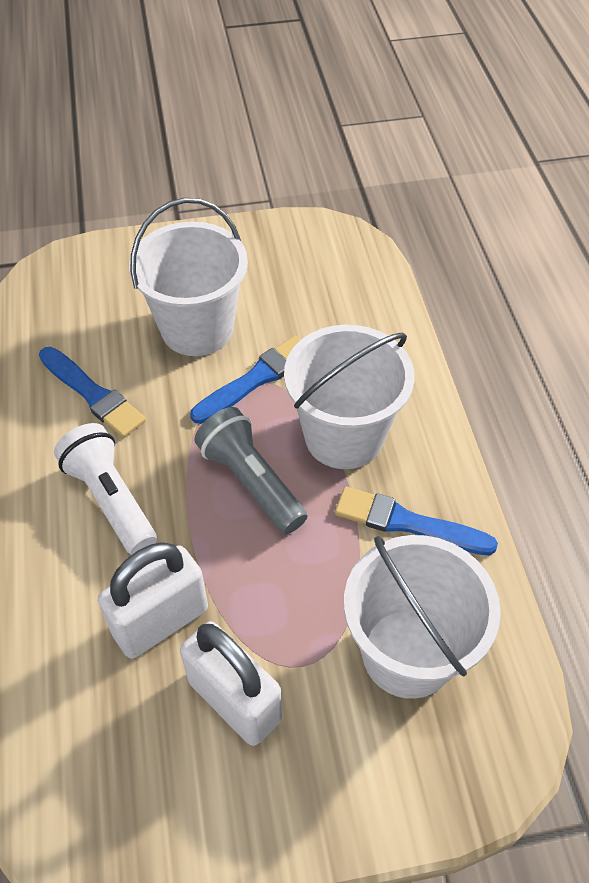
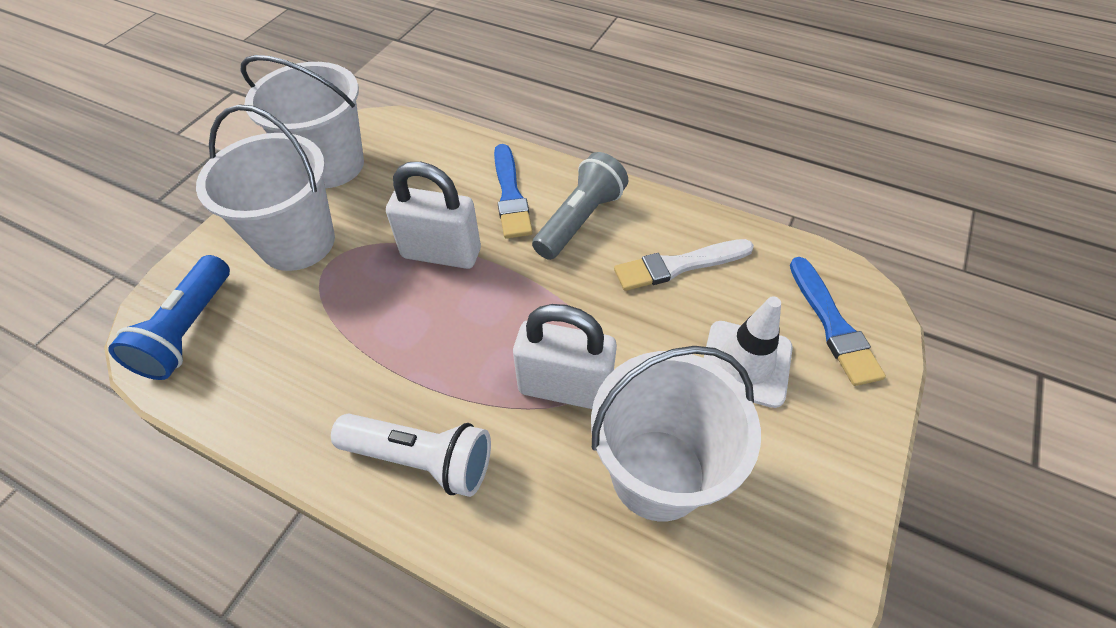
blue brush: 3 -> 2
blue flashlight: 0 -> 1
white brush: 0 -> 1
white traffic cone: 0 -> 1

